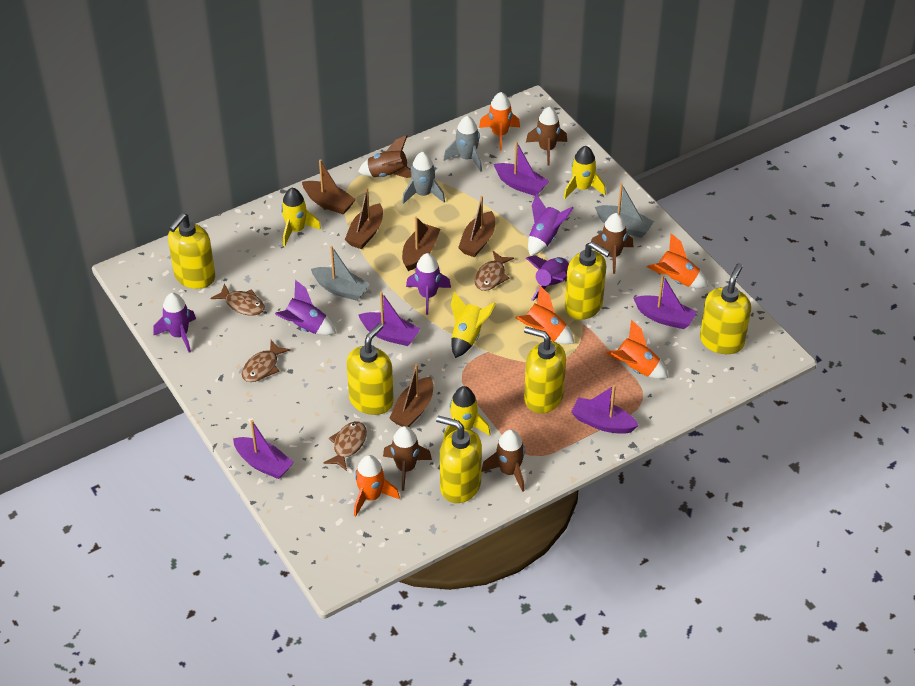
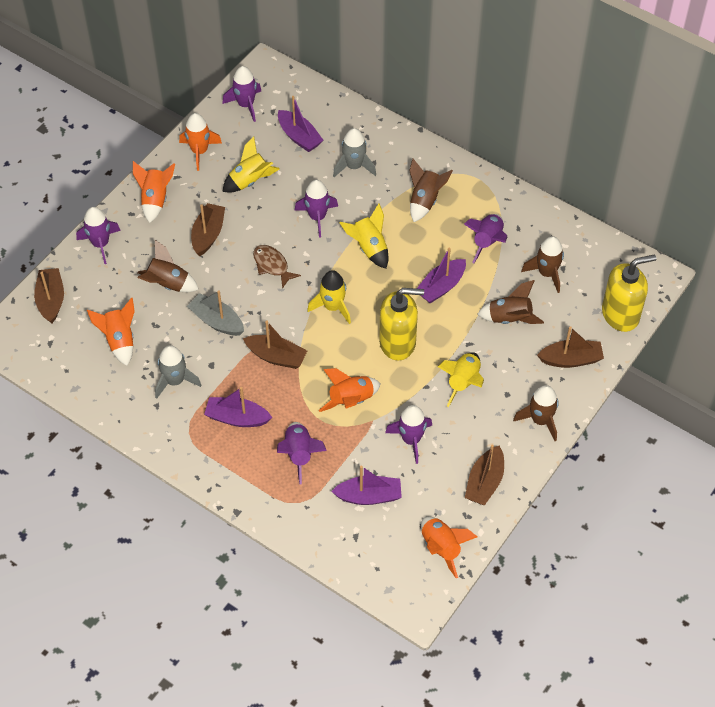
brown fish: 4 -> 1
grey boat: 2 -> 1
purple boat: 5 -> 4
purple rocket: 5 -> 6
yellow soap dispenser: 6 -> 2

